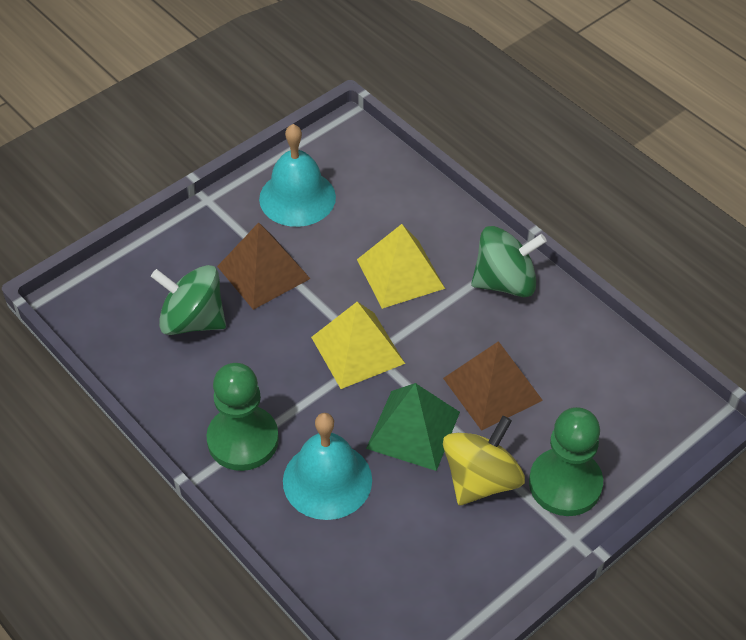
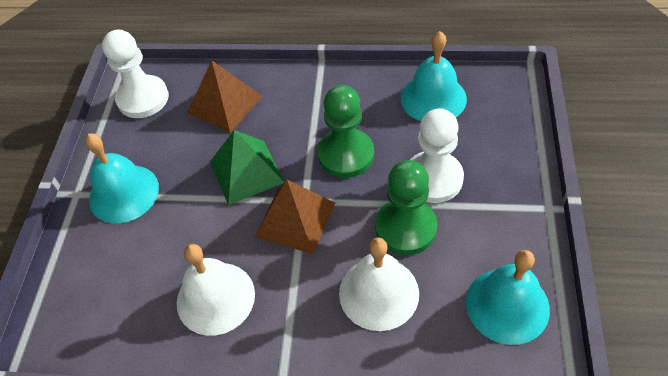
green spinning top: 2 -> 0
turquoise bell: 2 -> 3
white bell: 0 -> 2
white pawn: 0 -> 2
yellow pyramid: 2 -> 0
yellow spinning top: 1 -> 0

